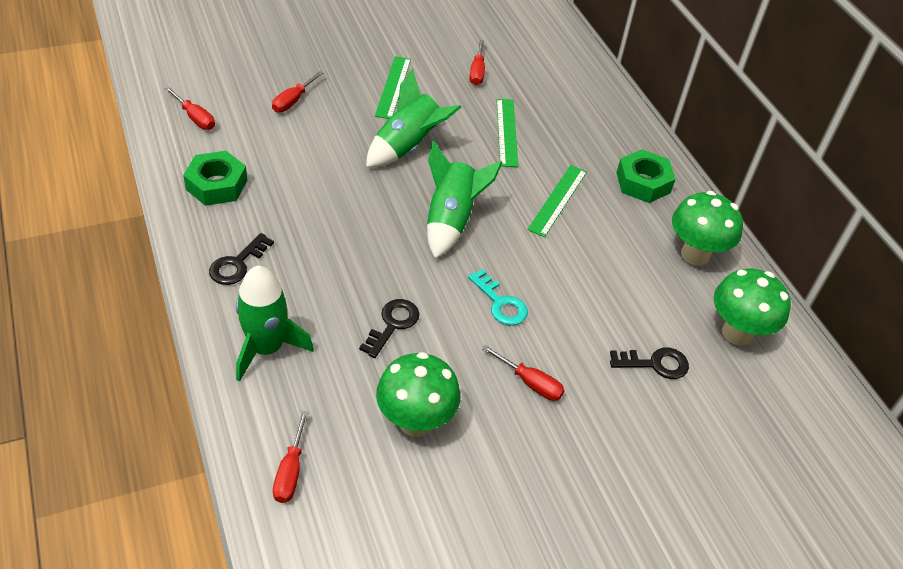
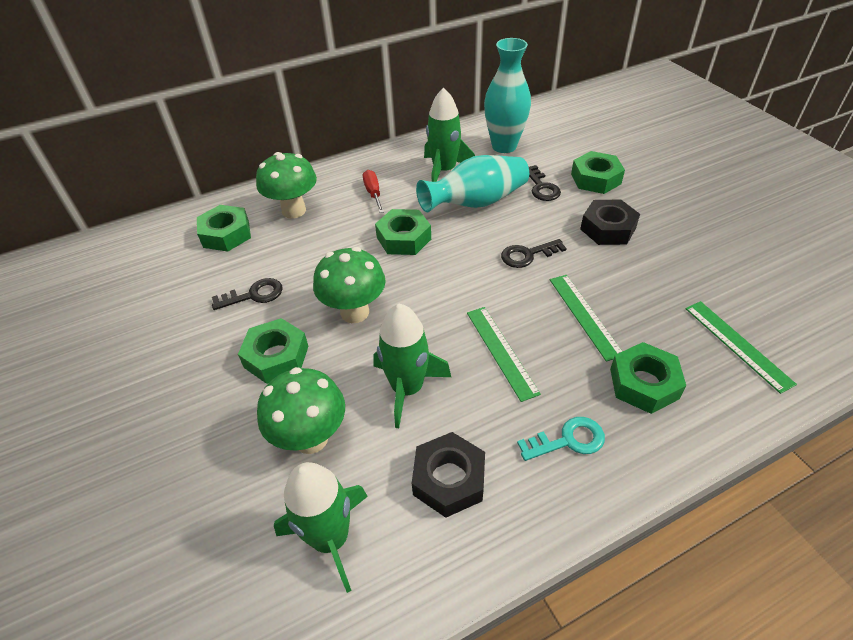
black nut: 0 -> 2
green nut: 2 -> 5
red screwdriver: 5 -> 1
turquoise vase: 0 -> 2

